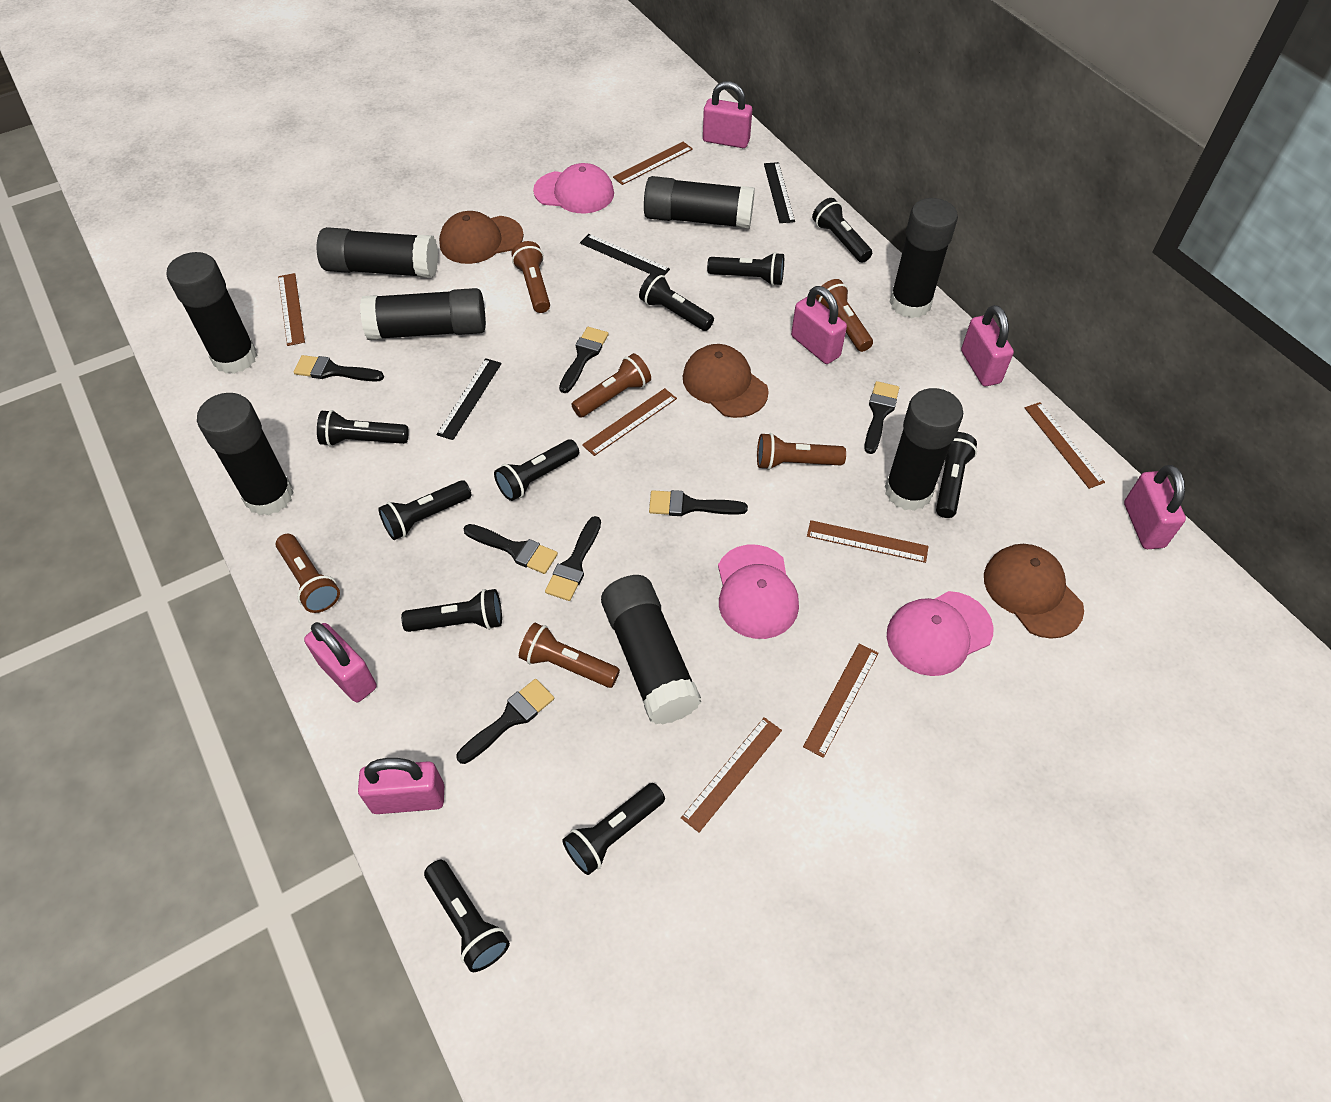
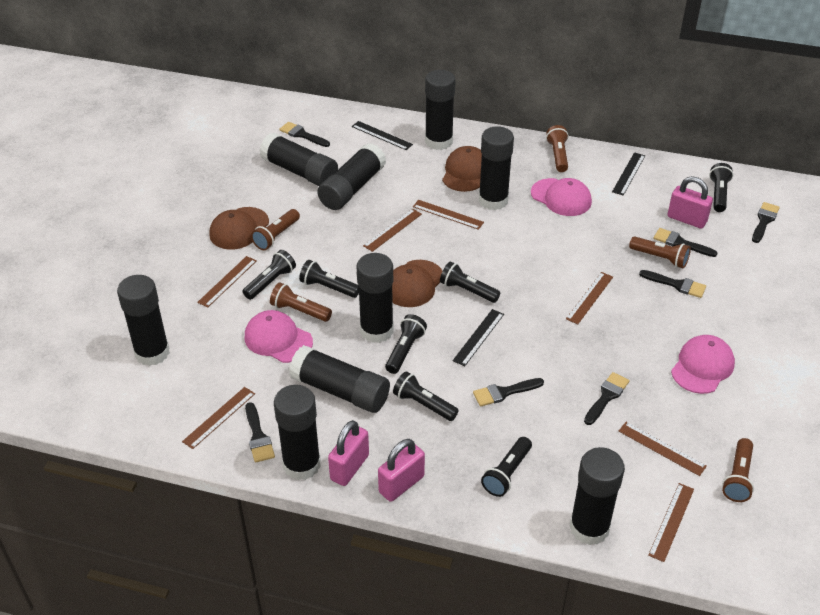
black flashlight: 10 -> 7
black glue stick: 8 -> 9
brown flashlight: 6 -> 5
pink padlock: 6 -> 3

